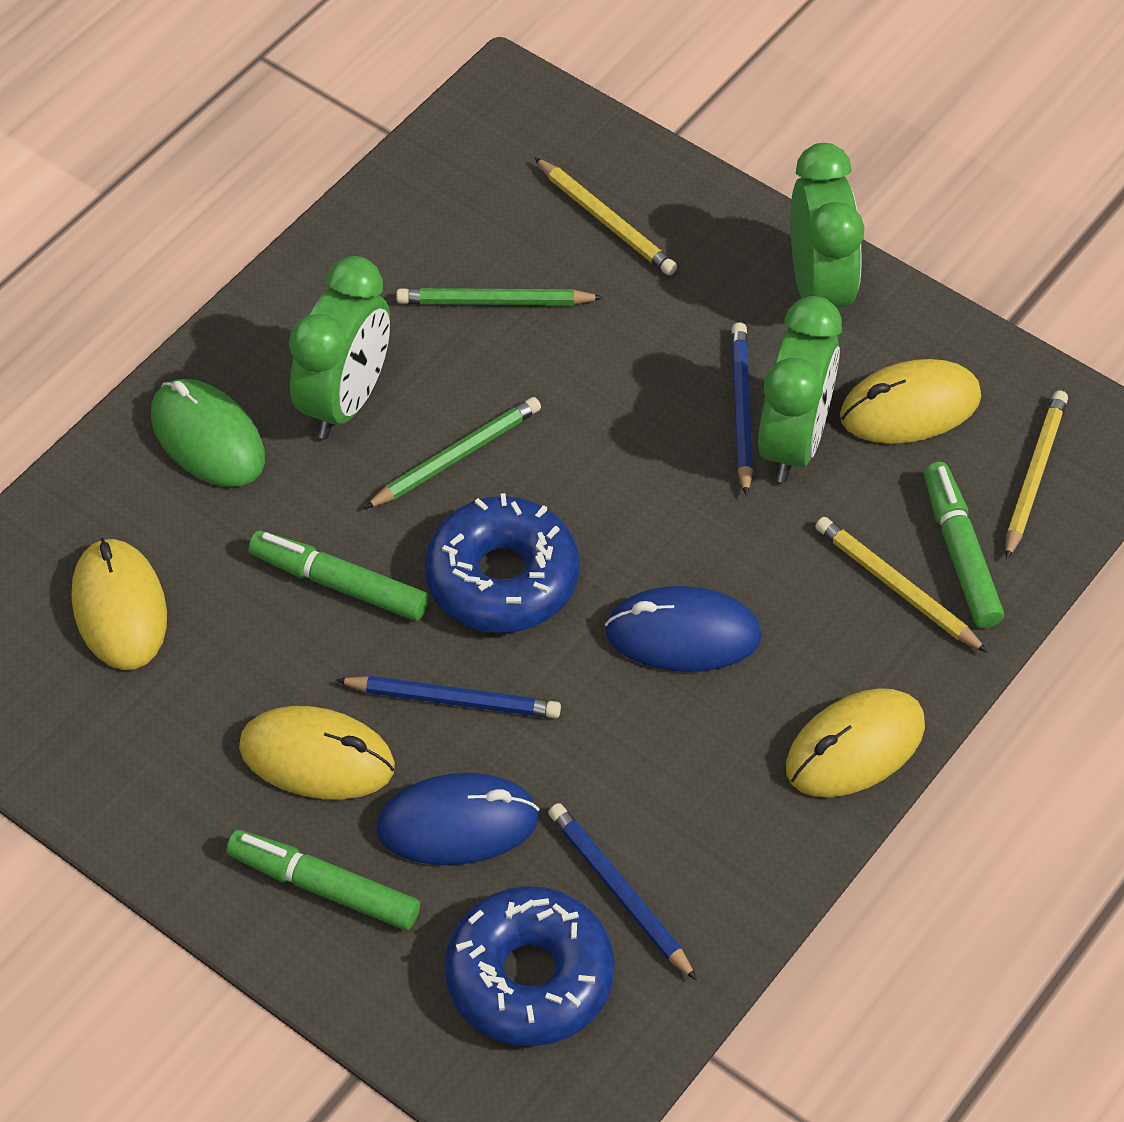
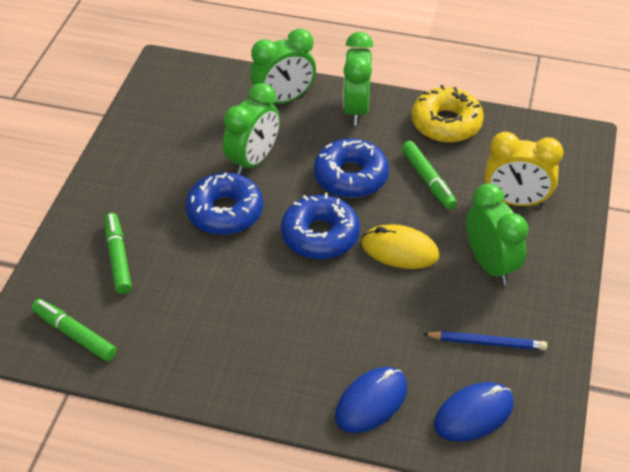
blue donut: 2 -> 3
blue pencil: 3 -> 1
green clock: 3 -> 4
green mouse: 1 -> 0
green pencil: 2 -> 0
yellow clock: 0 -> 1
yellow donut: 0 -> 1
yellow mouse: 4 -> 1
yellow pencil: 3 -> 0

